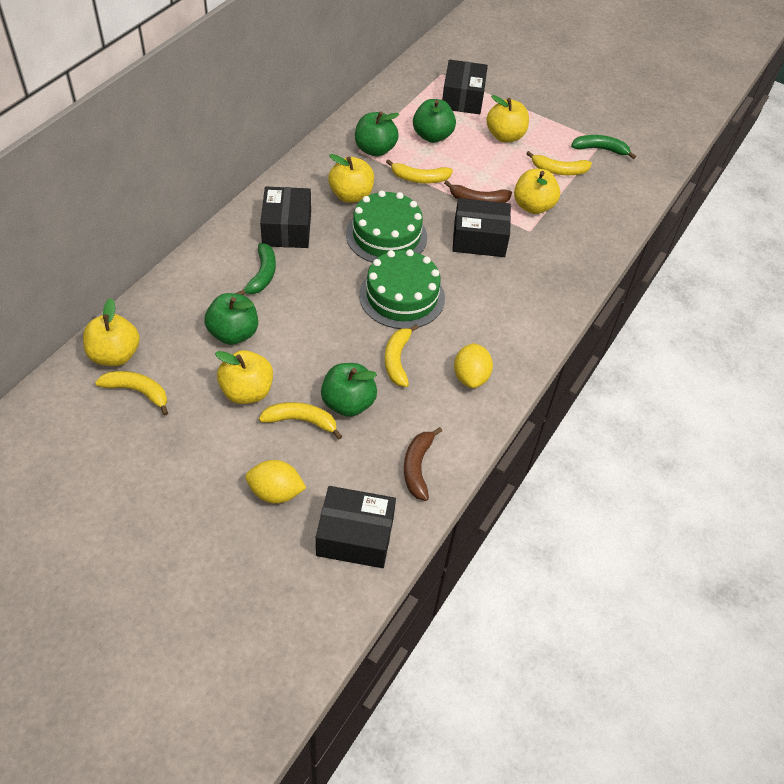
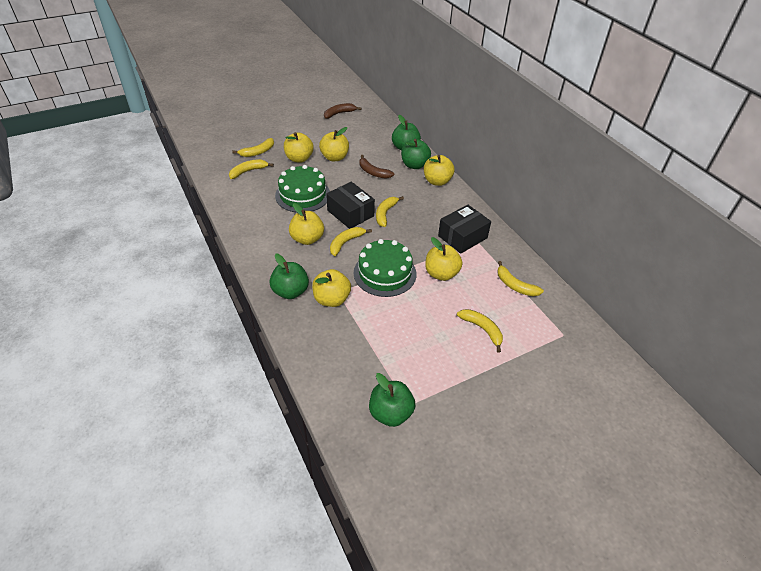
black box: 4 -> 2
green banana: 2 -> 0
yellow apple: 5 -> 6
yellow banana: 5 -> 6
yellow lemon: 2 -> 0

